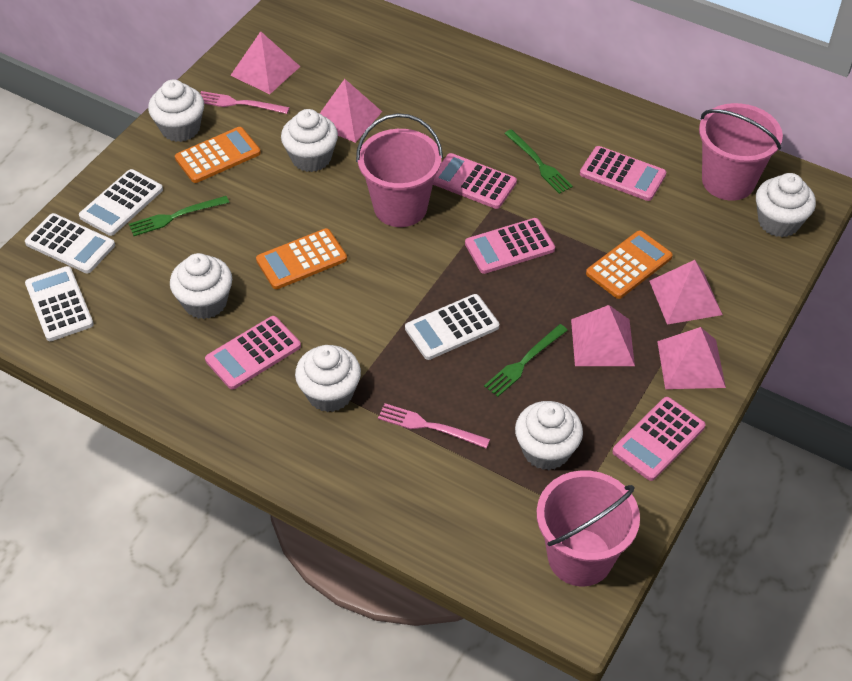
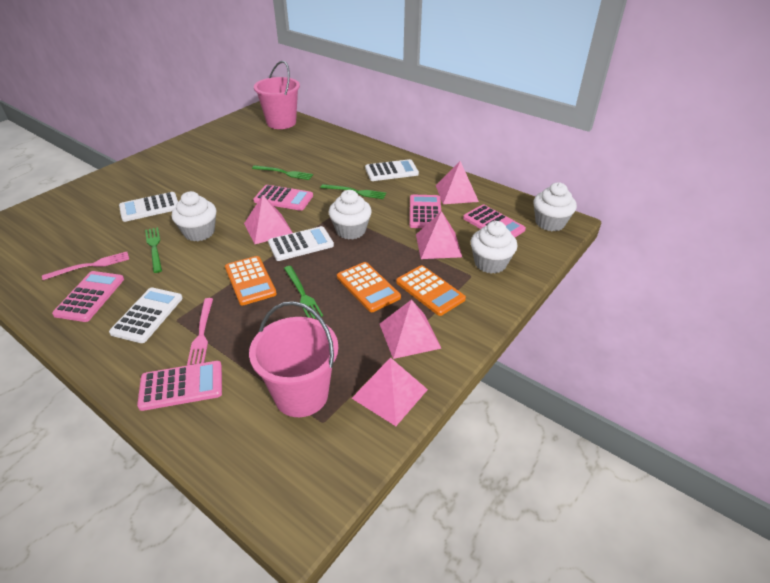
green fork: 3 -> 4
pink bucket: 3 -> 2
white cupcake: 6 -> 4

